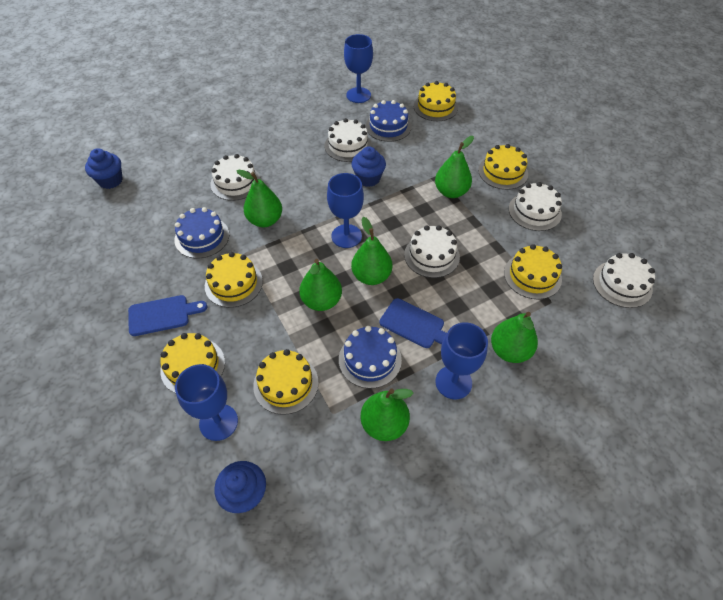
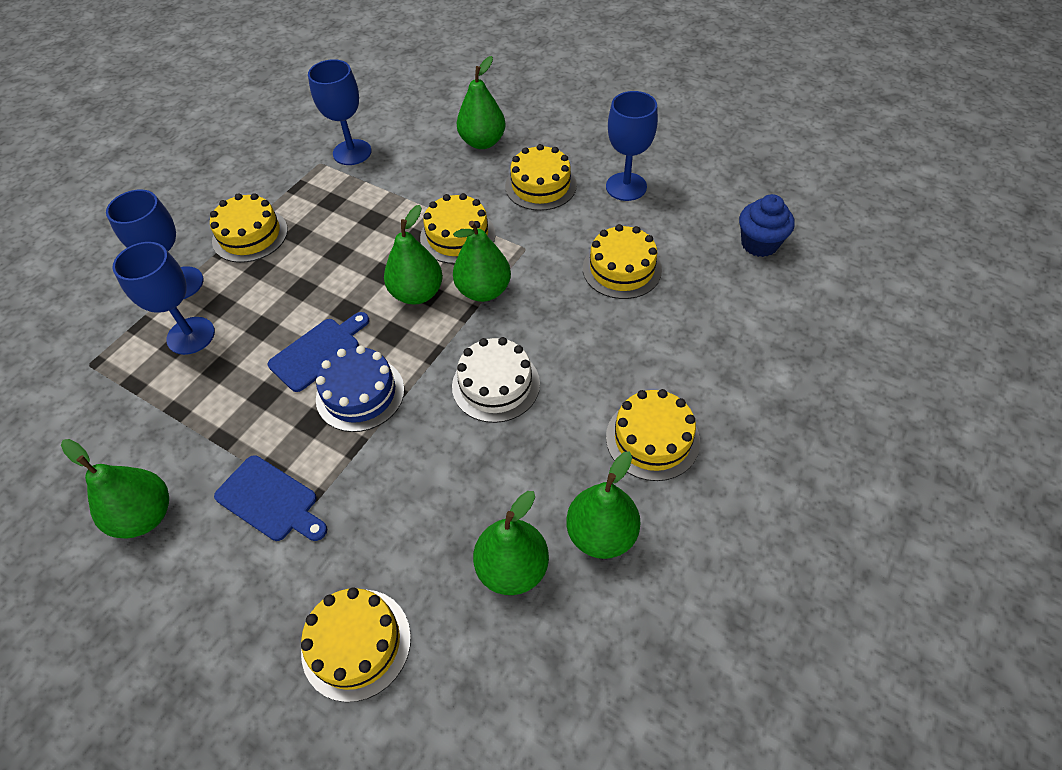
blue cake: 3 -> 1
blue cupcake: 3 -> 1
white cake: 5 -> 1

